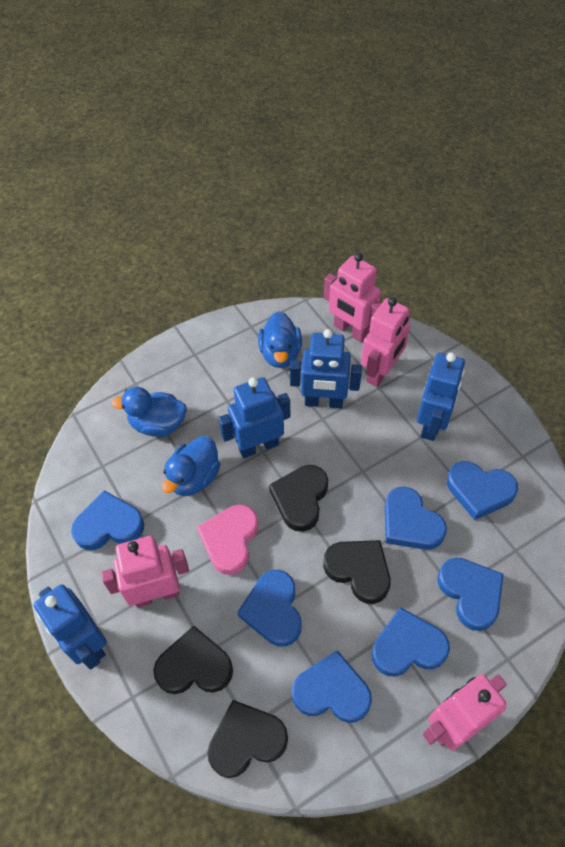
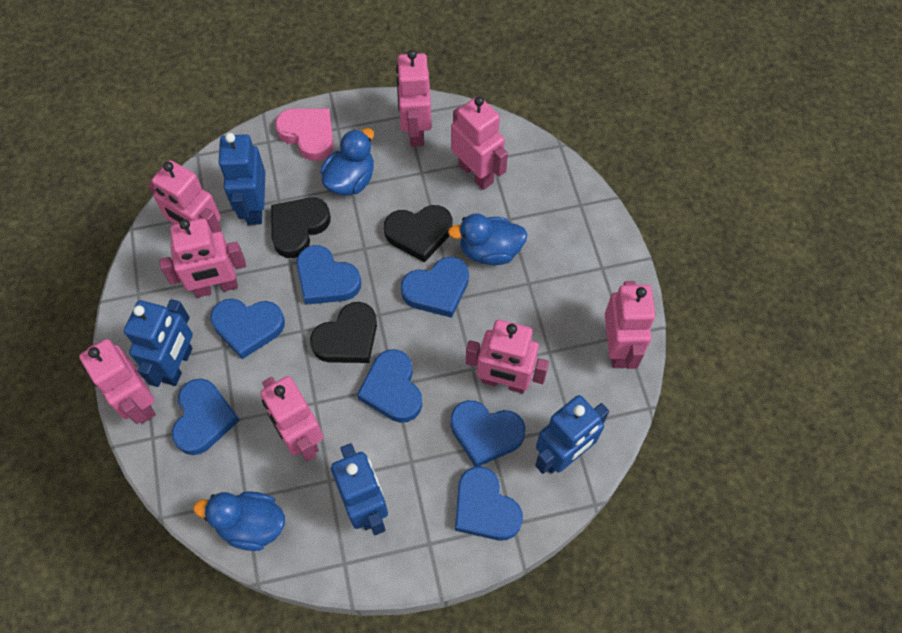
black heart: 4 -> 3
pink robot: 4 -> 8

